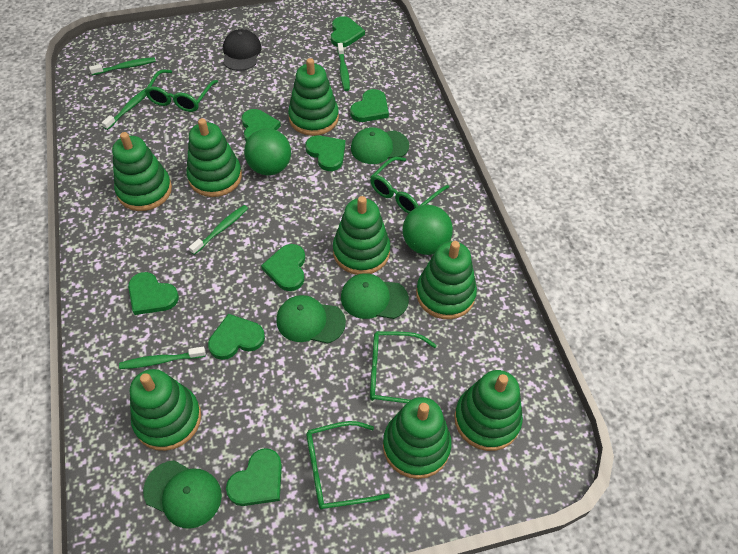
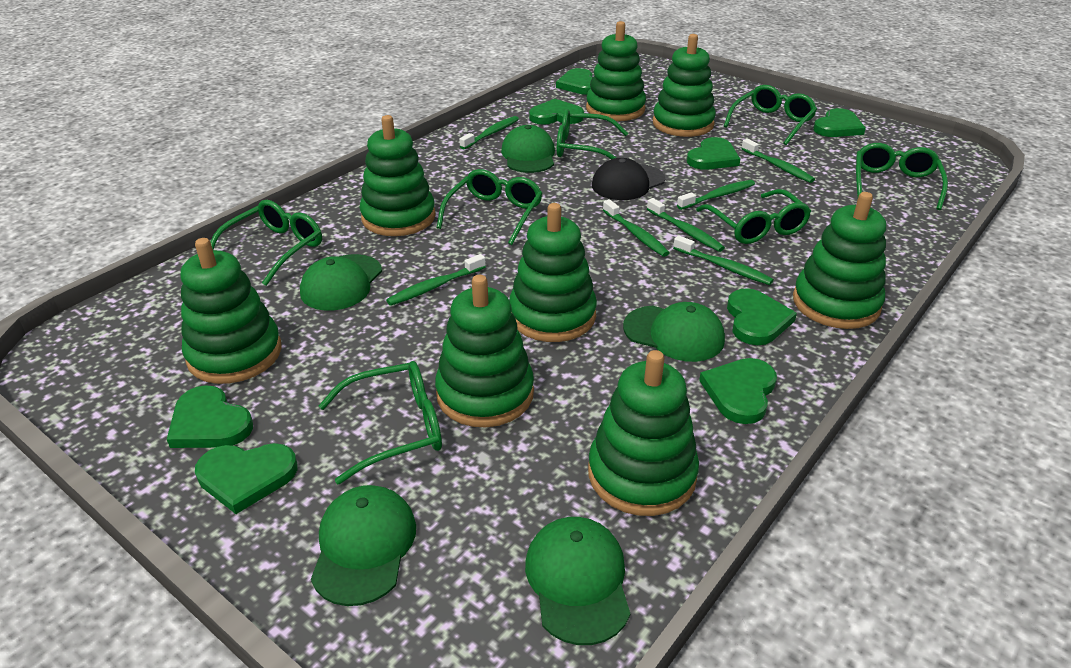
green ball: 2 -> 0
green cap: 4 -> 5
green glasses: 4 -> 7
green toothbrush: 5 -> 7

